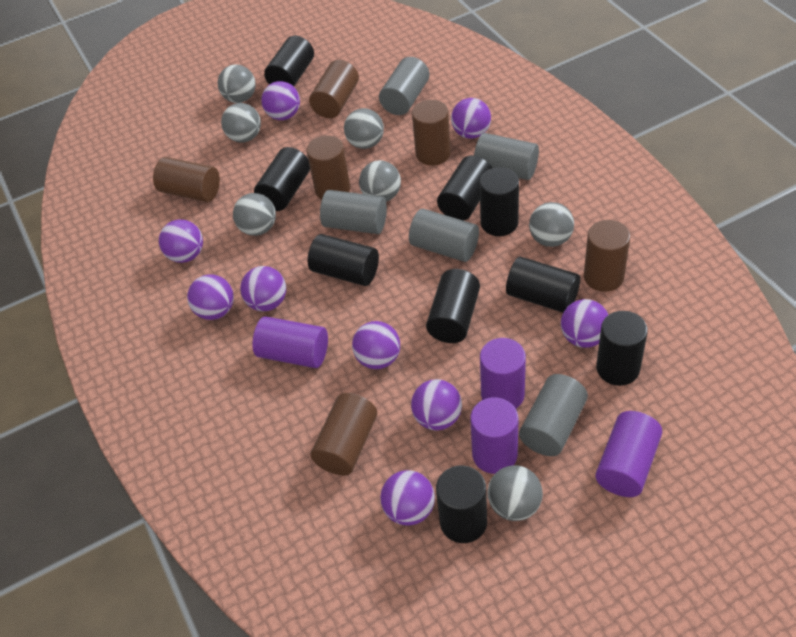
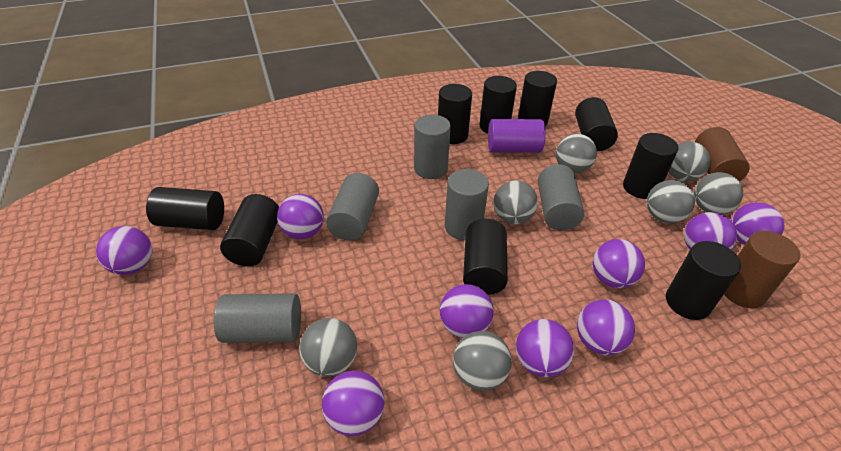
brown cylinder: 6 -> 2
purple cylinder: 4 -> 1

